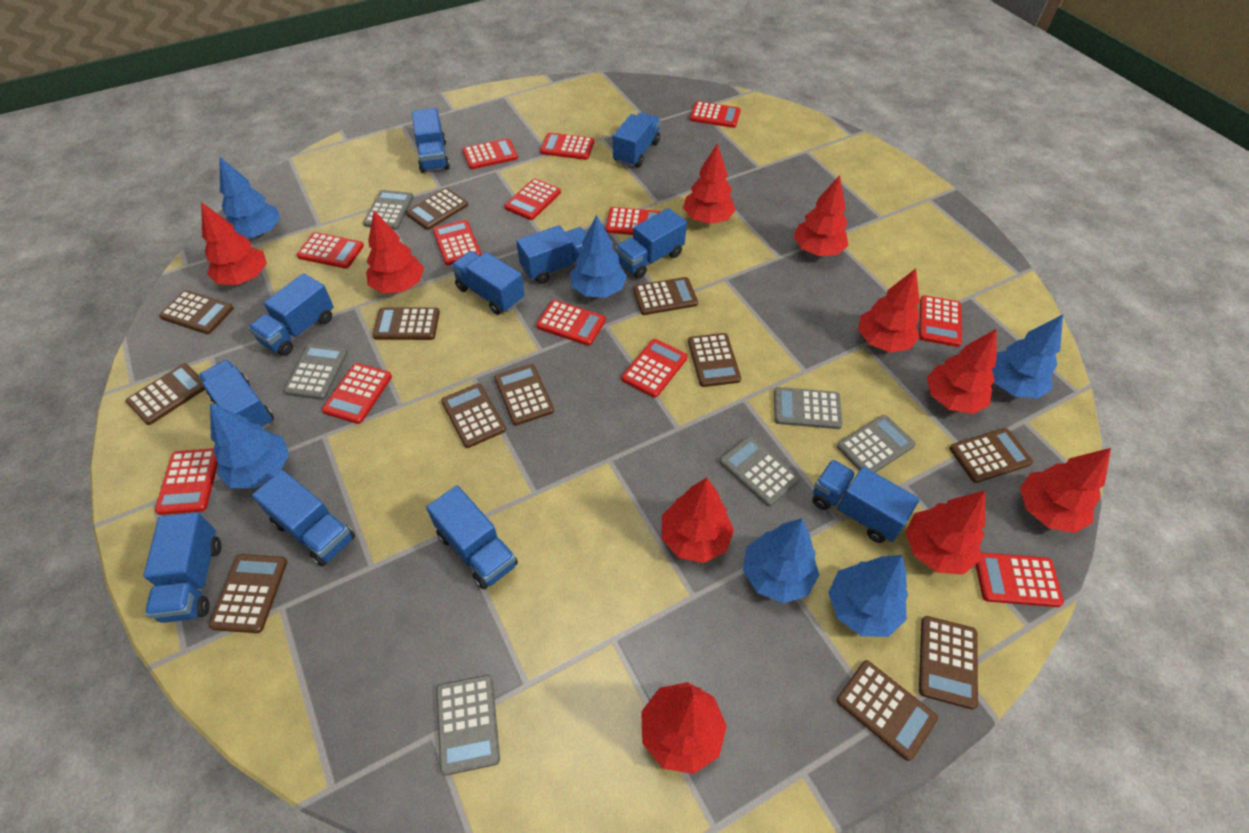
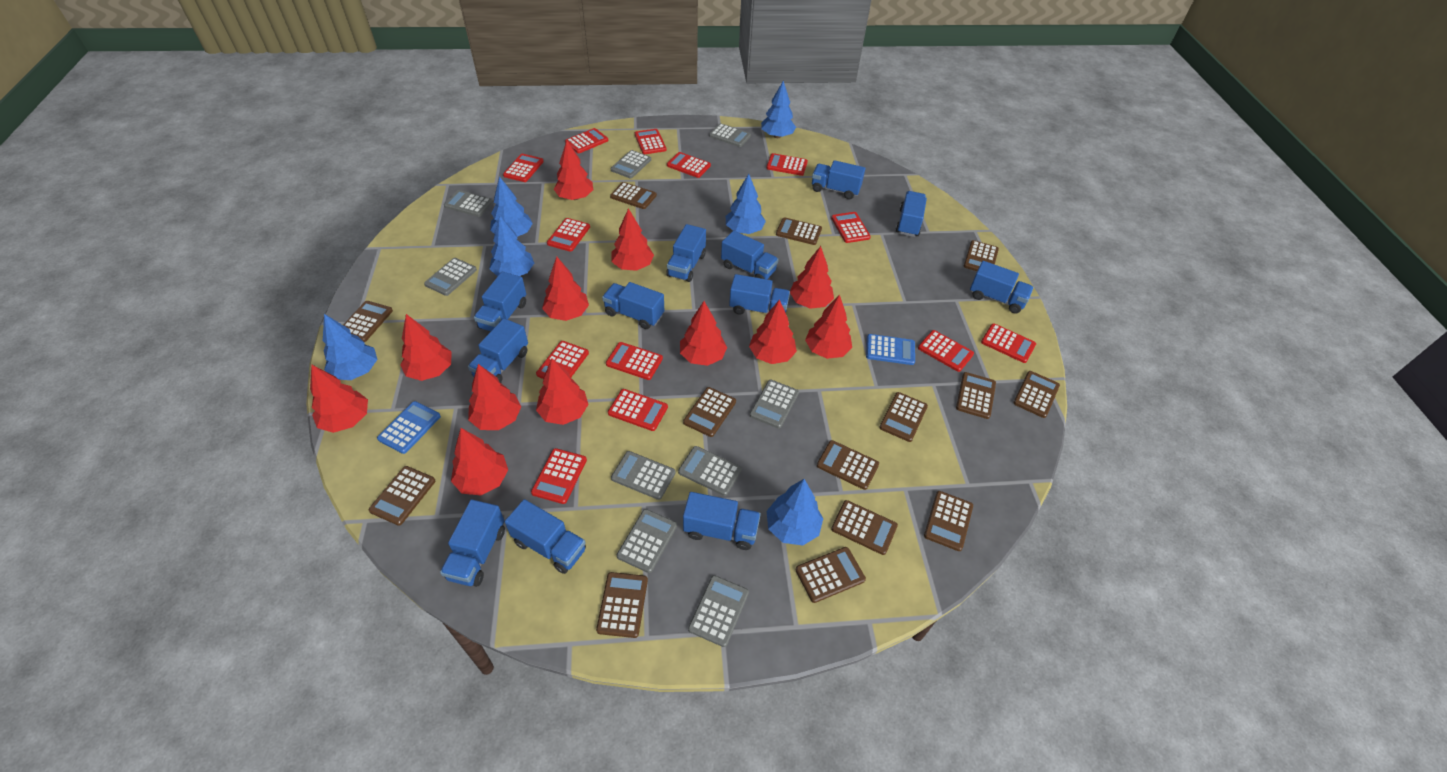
blue calculator: 0 -> 2
blue truck: 11 -> 12
brown calculator: 12 -> 14
grey calculator: 6 -> 9
red tree: 10 -> 12

